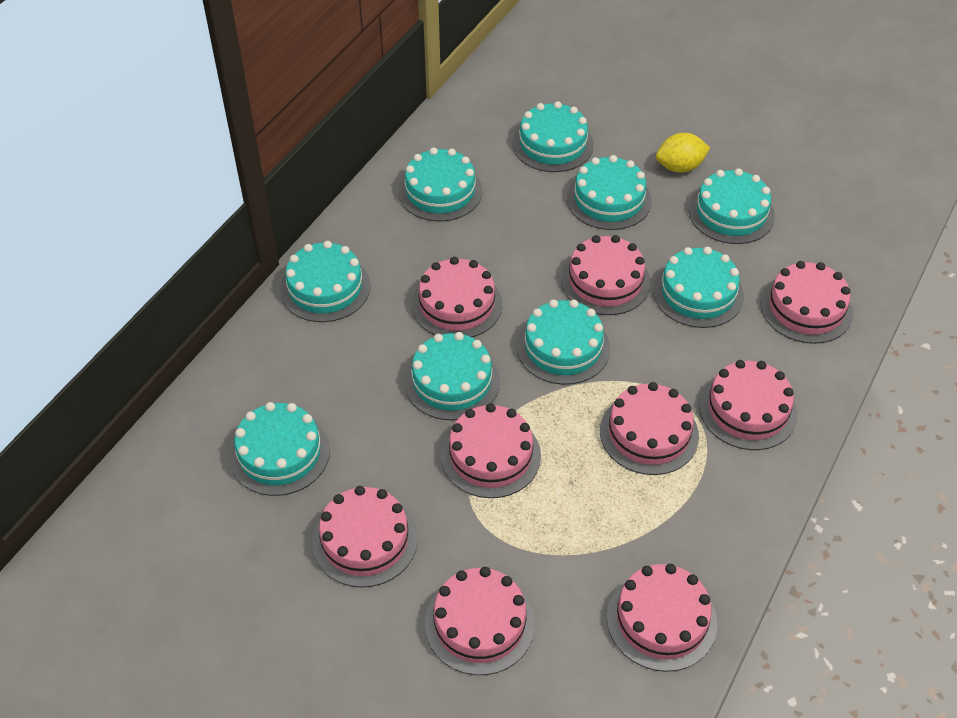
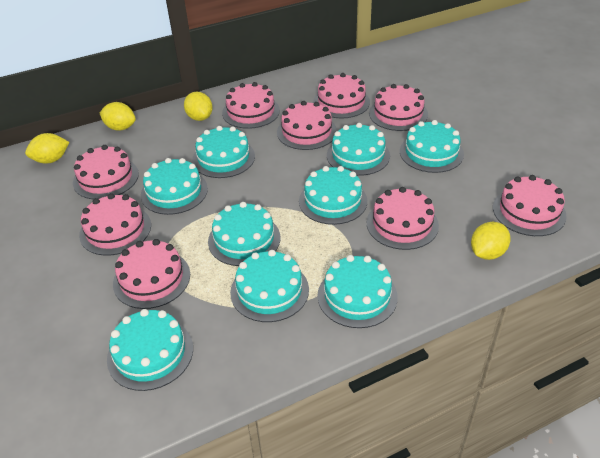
yellow lemon: 1 -> 4

